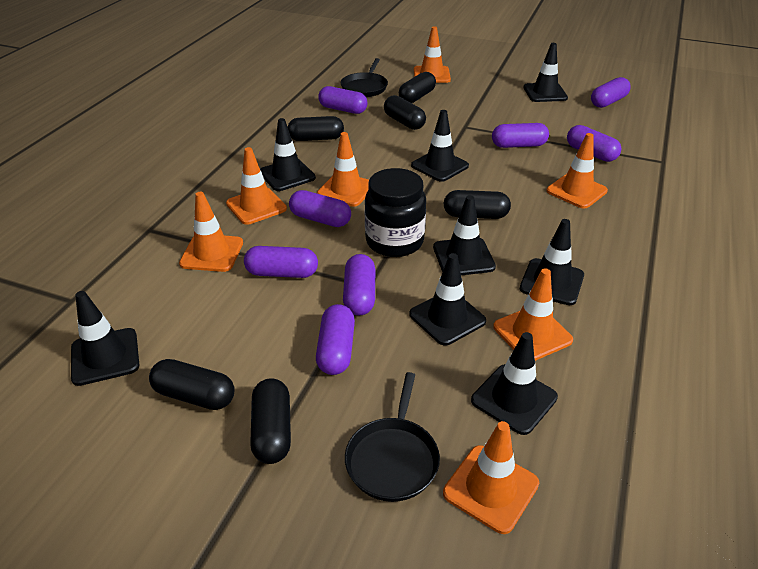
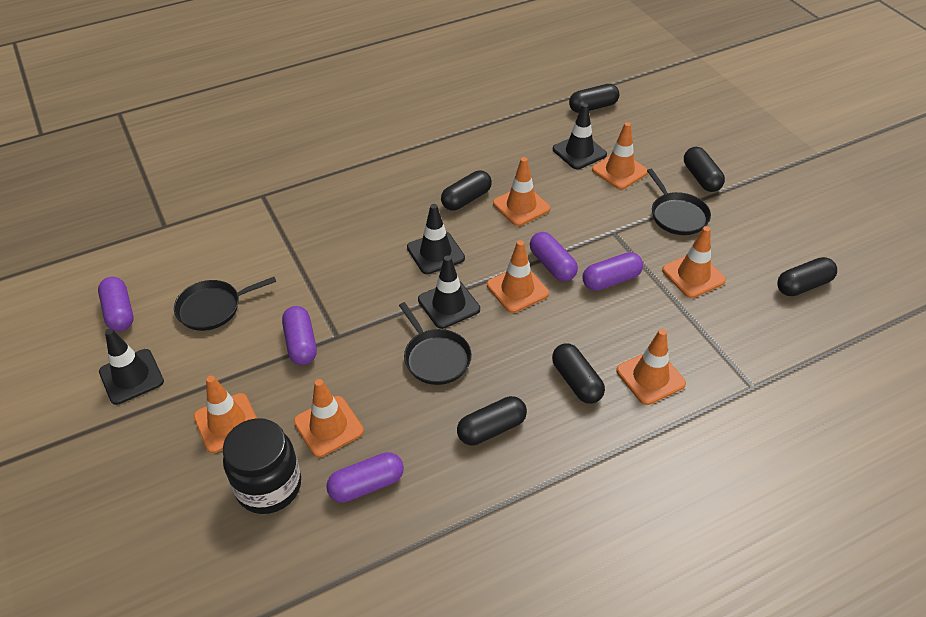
black pan: 2 -> 3
black traffic cone: 8 -> 4
purple capsule: 8 -> 5

